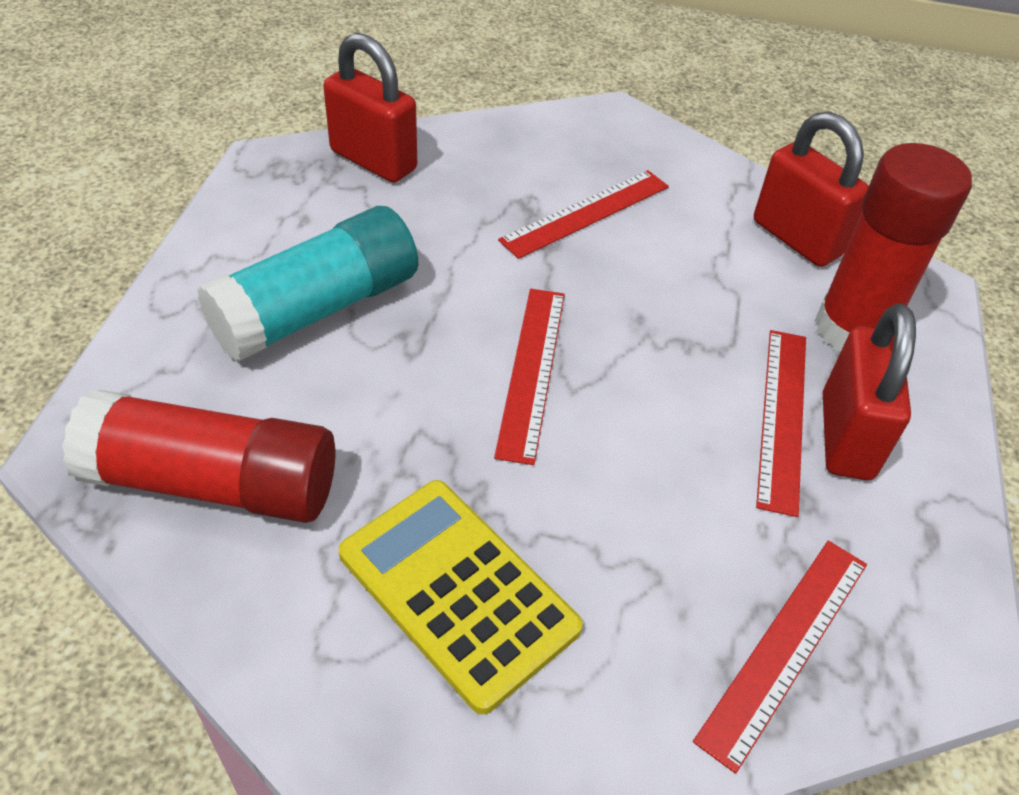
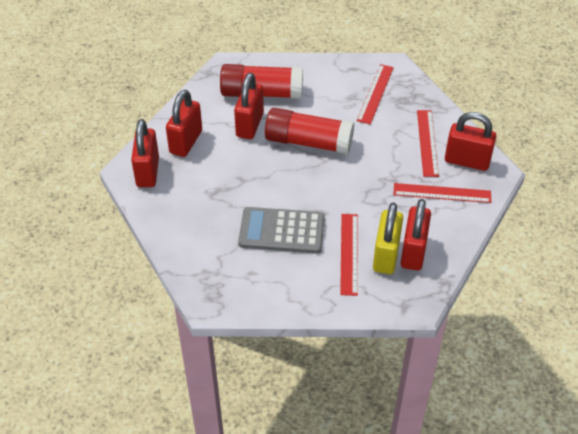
grey calculator: 0 -> 1
red padlock: 3 -> 5
turquoise glue stick: 1 -> 0
yellow calculator: 1 -> 0
yellow padlock: 0 -> 1

